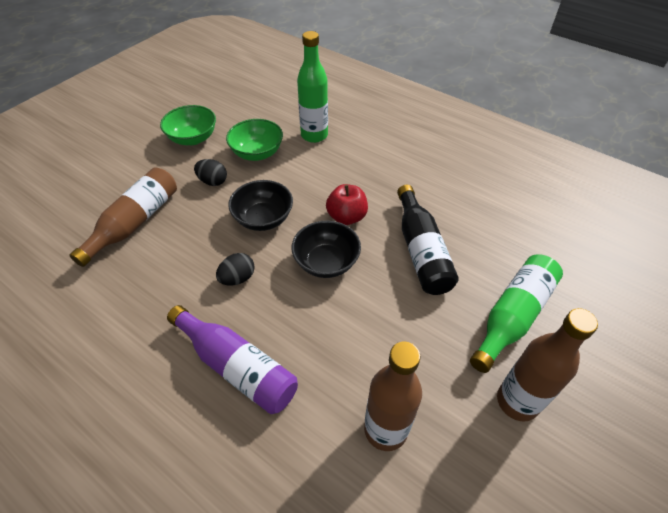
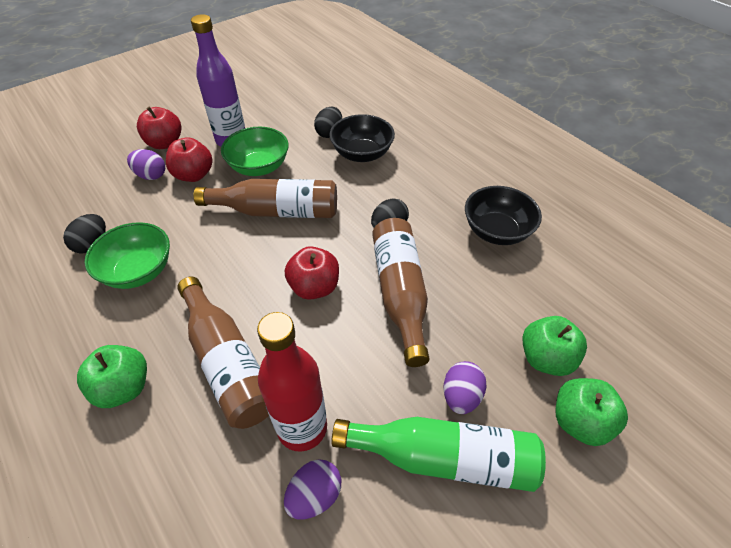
black bottle: 1 -> 0
black egg: 2 -> 3
green apple: 0 -> 3
green bottle: 2 -> 1
purple egg: 0 -> 3
red apple: 1 -> 3
red bottle: 0 -> 1

